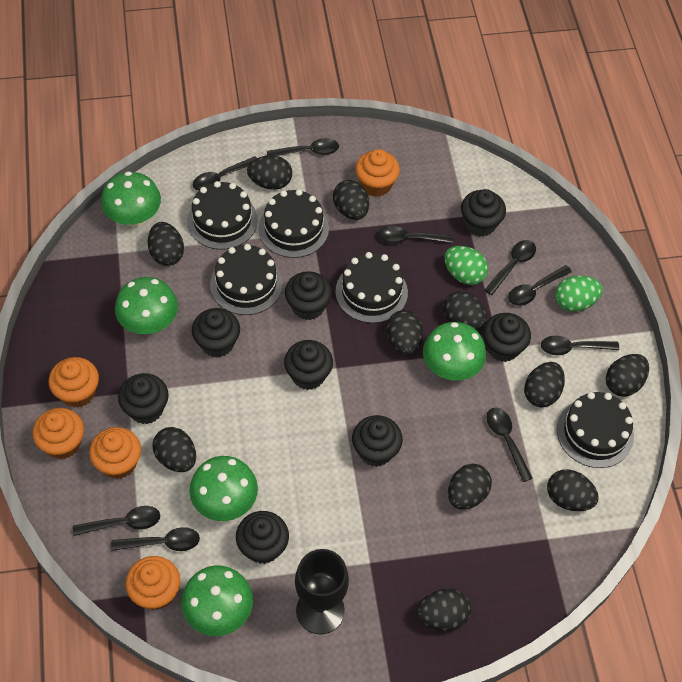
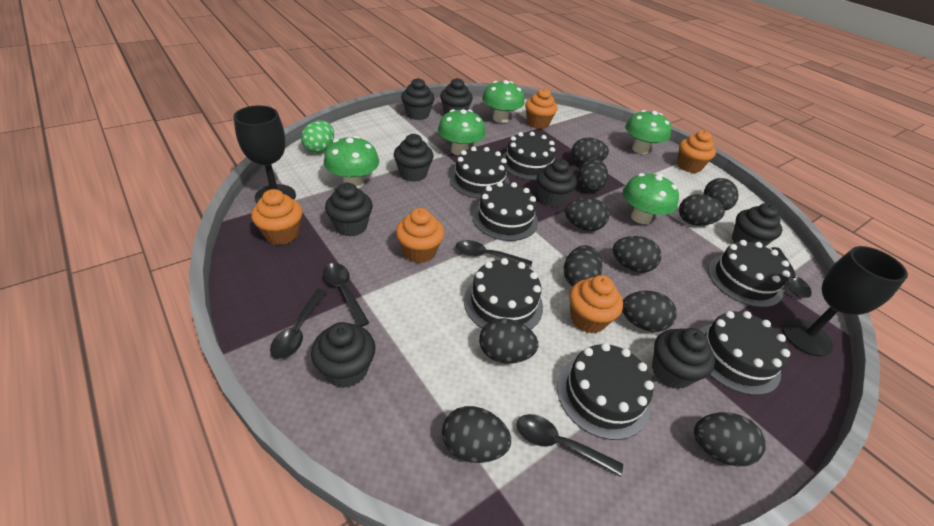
black cake: 5 -> 7
black goblet: 1 -> 2
black spoon: 9 -> 5
green egg: 2 -> 1

